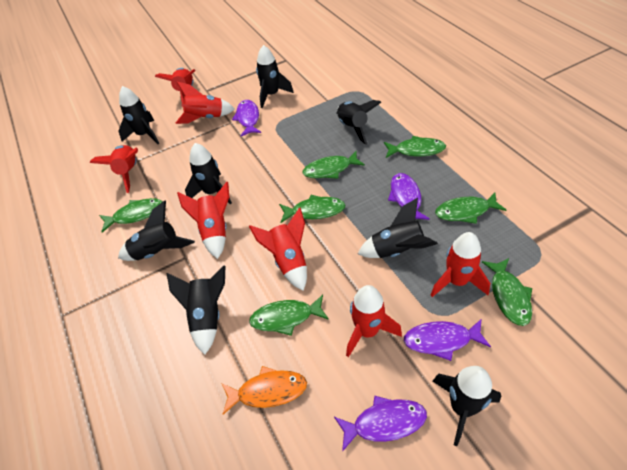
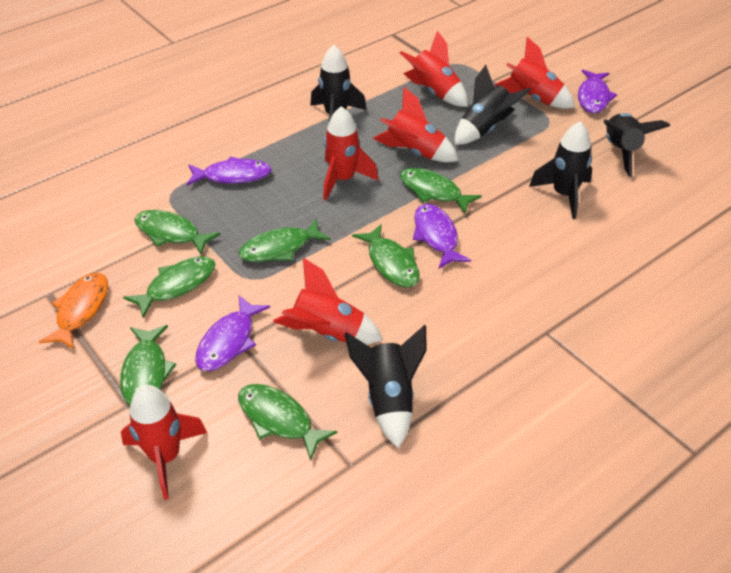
black rocket: 8 -> 5
red rocket: 7 -> 6

